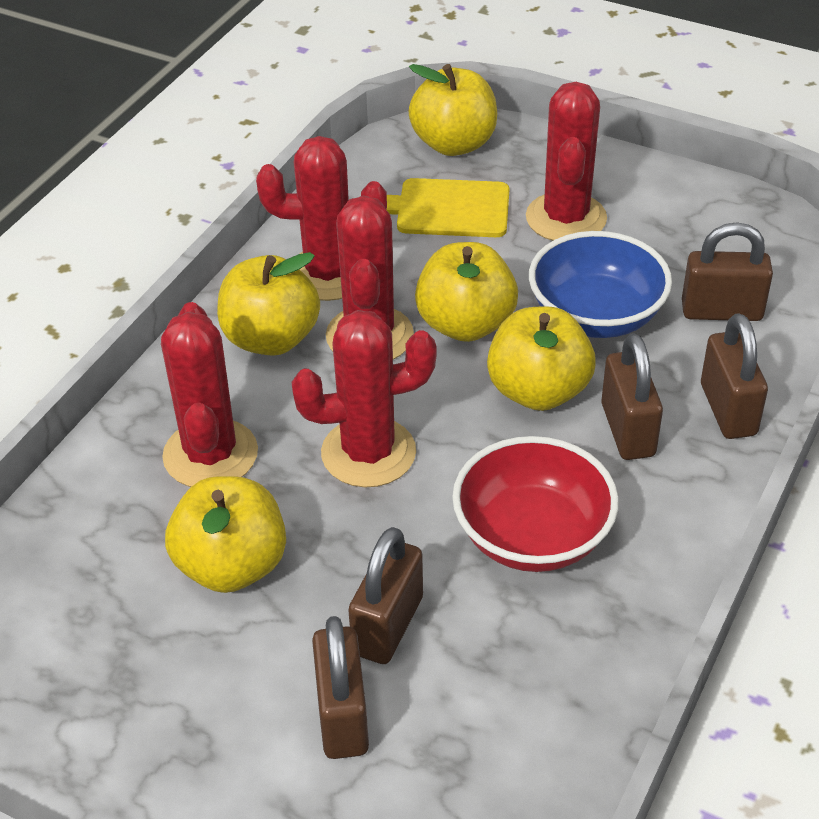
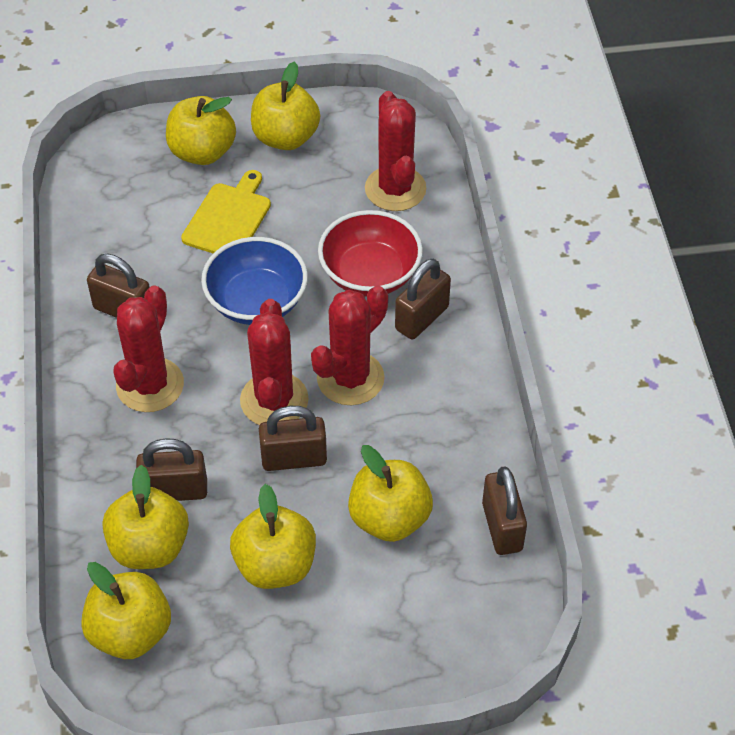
red cactus: 5 -> 4
yellow apple: 5 -> 6

